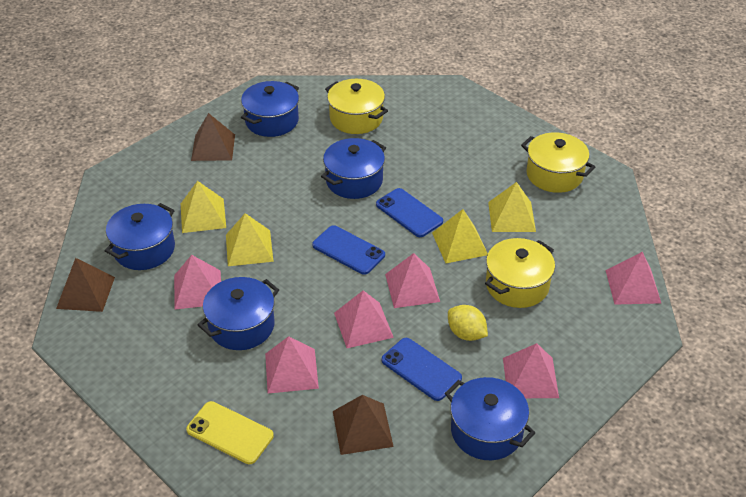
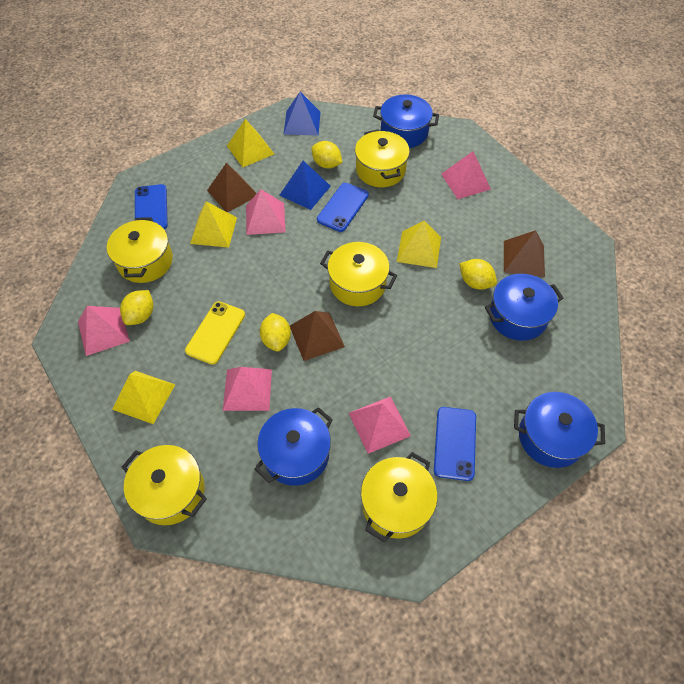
blue pot: 5 -> 4
blue pyramid: 0 -> 2
pink pyramid: 6 -> 5
yellow lemon: 1 -> 4
yellow pot: 3 -> 5

